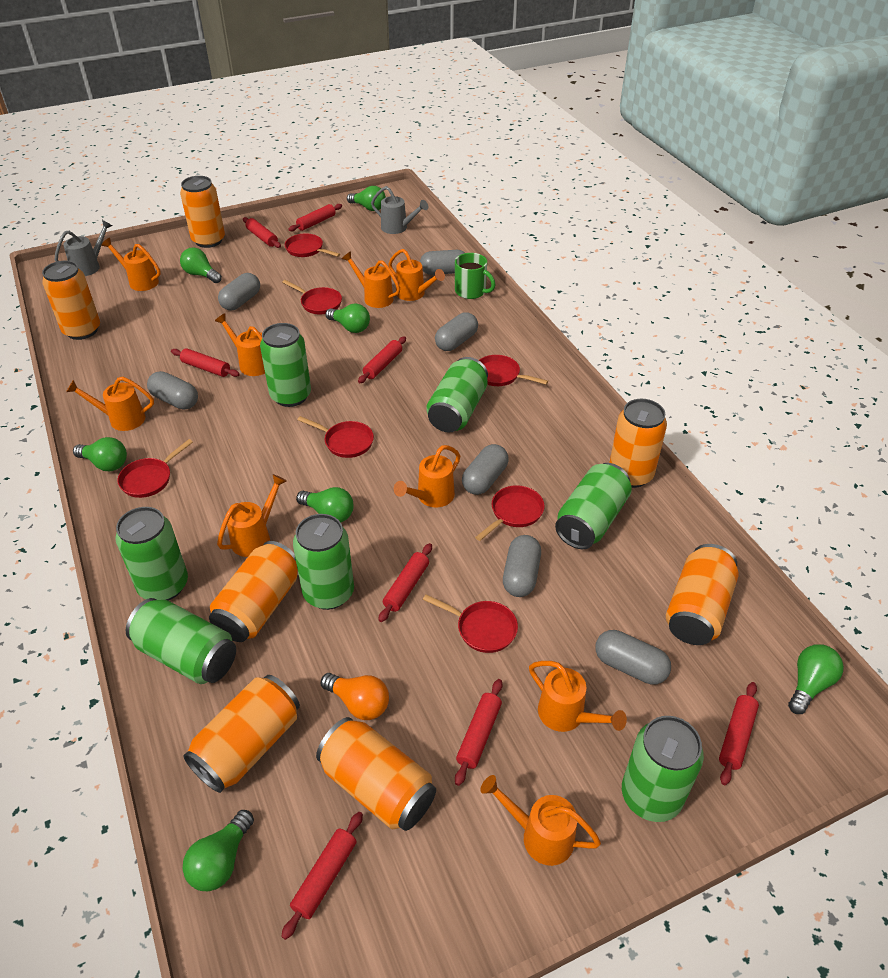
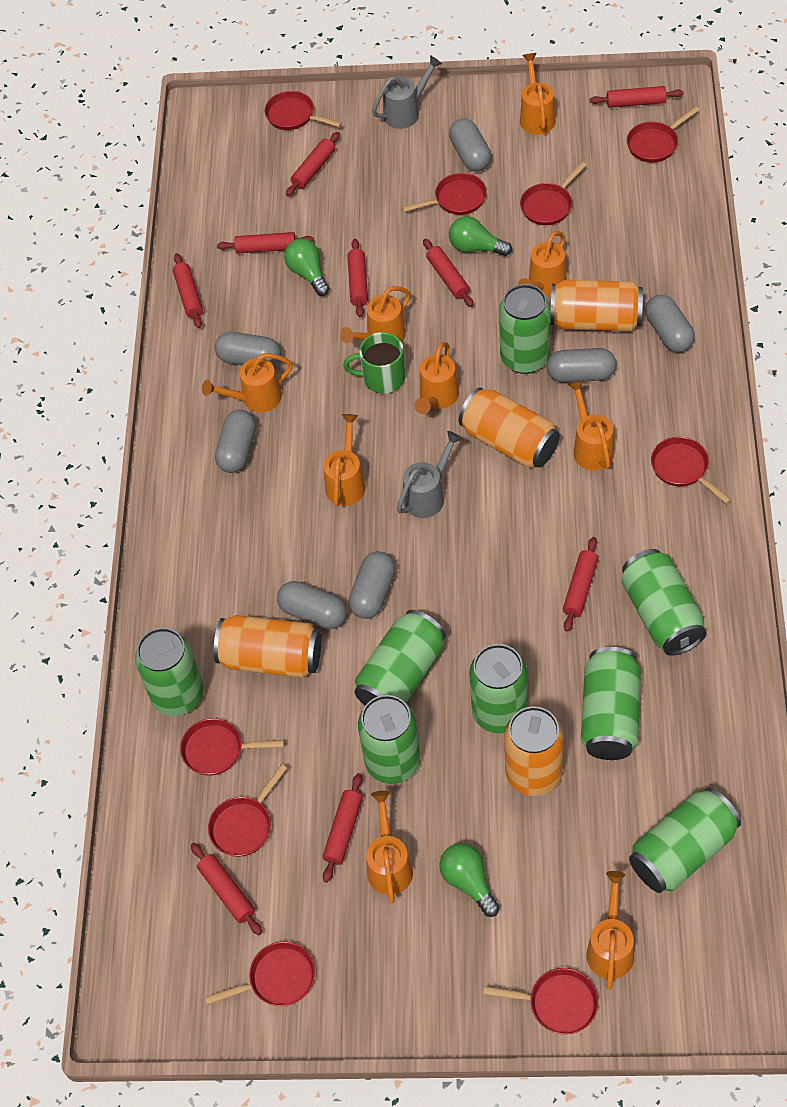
green can: 7 -> 8
green light bulb: 7 -> 3
orange can: 7 -> 4
orange light bulb: 1 -> 0
red pan: 7 -> 9
red rolling pin: 8 -> 9

